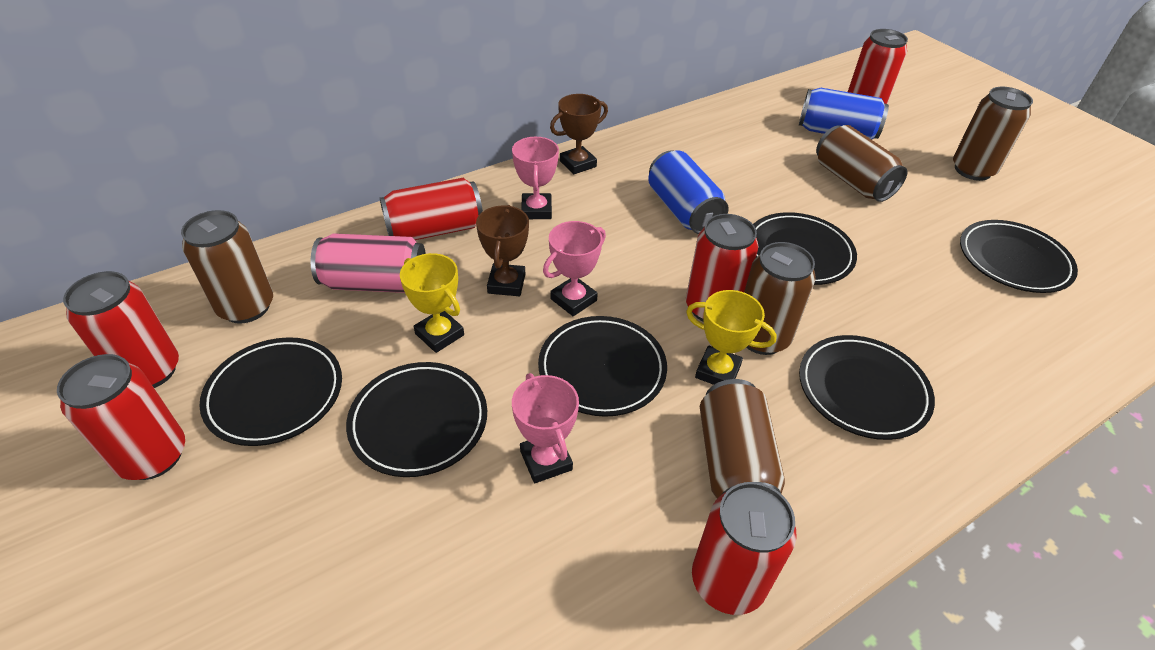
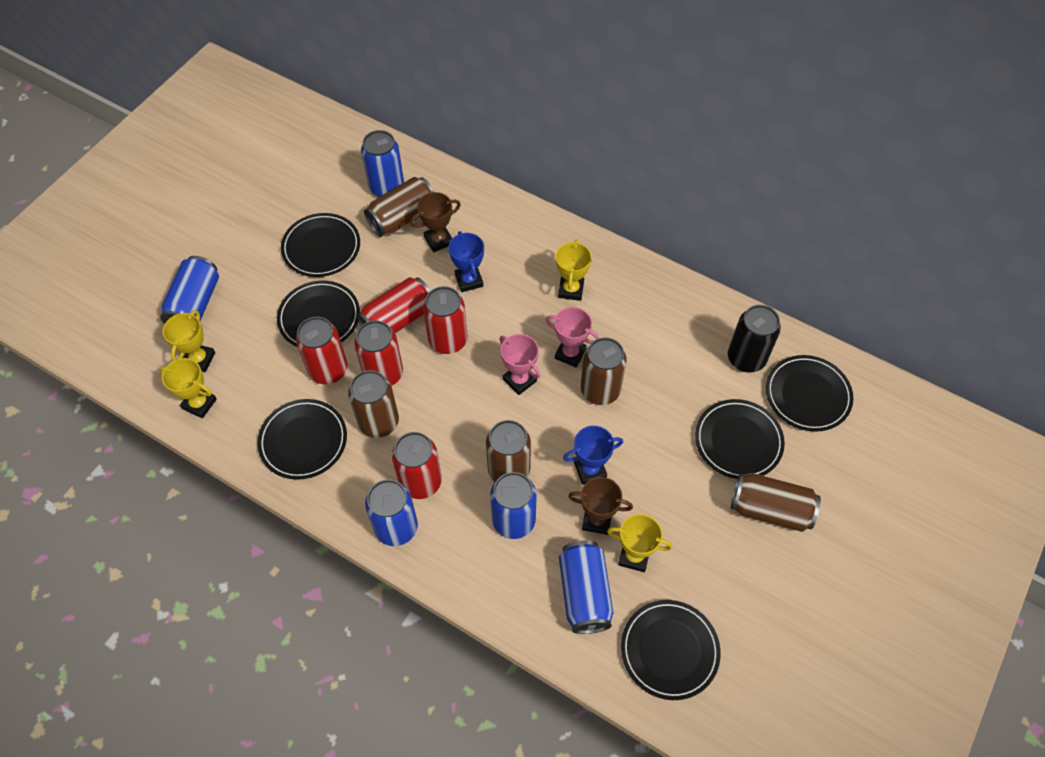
black can: 0 -> 1
blue can: 2 -> 5
blue trophy: 0 -> 2
pink can: 1 -> 0
pink trophy: 3 -> 2
red can: 6 -> 5
yellow trophy: 2 -> 4

